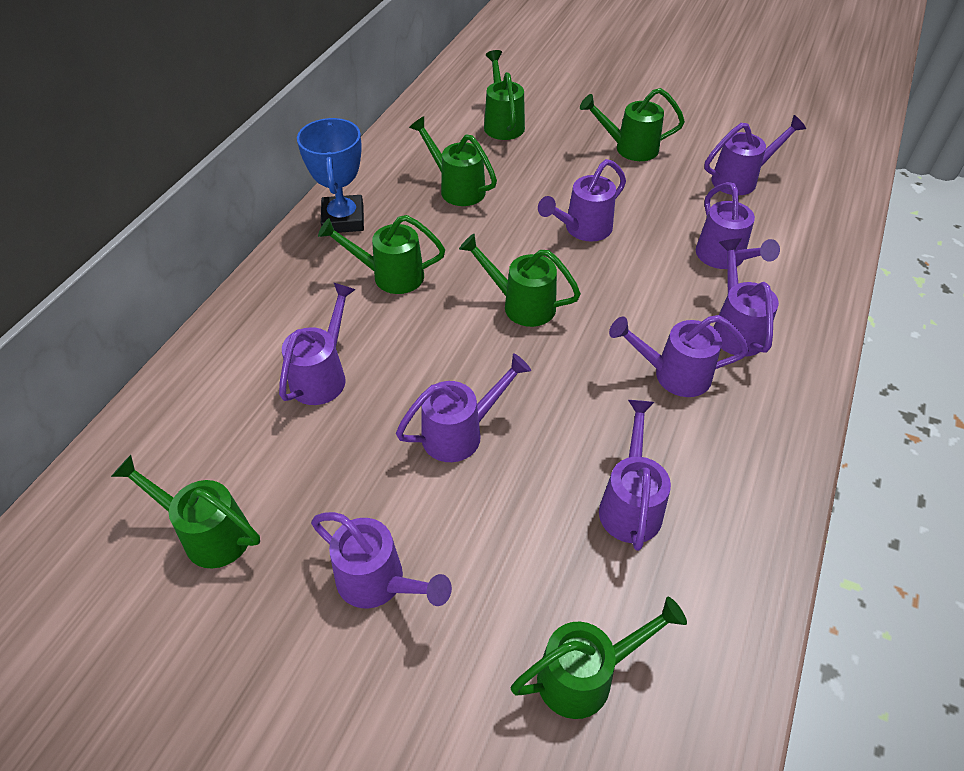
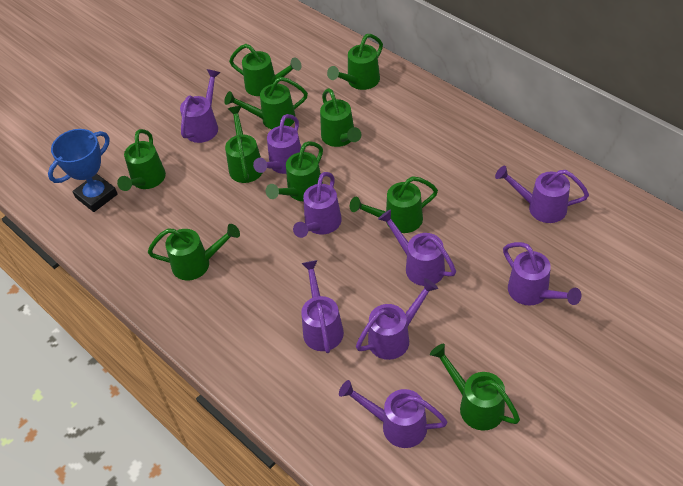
green watering can: 7 -> 10

